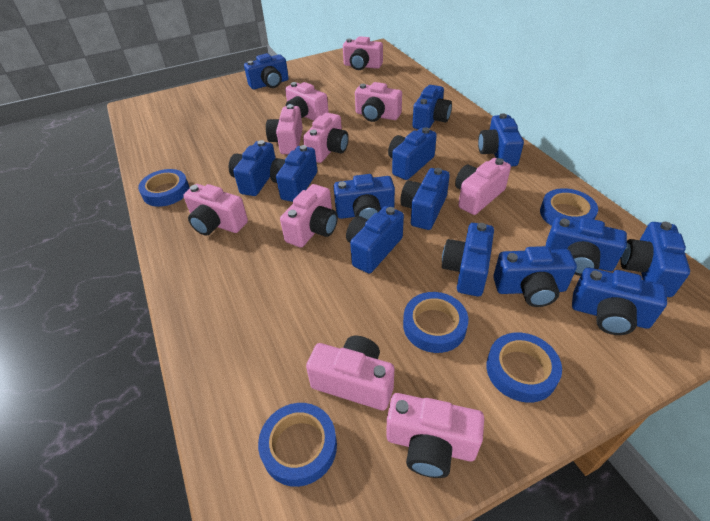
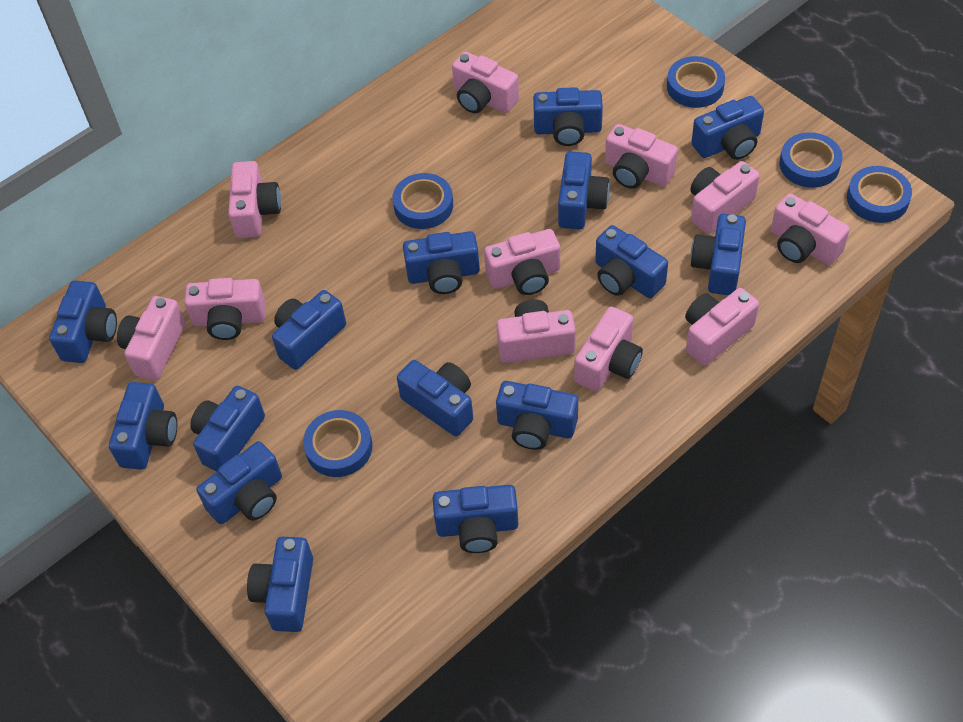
blue camera: 14 -> 15
pink camera: 10 -> 11

